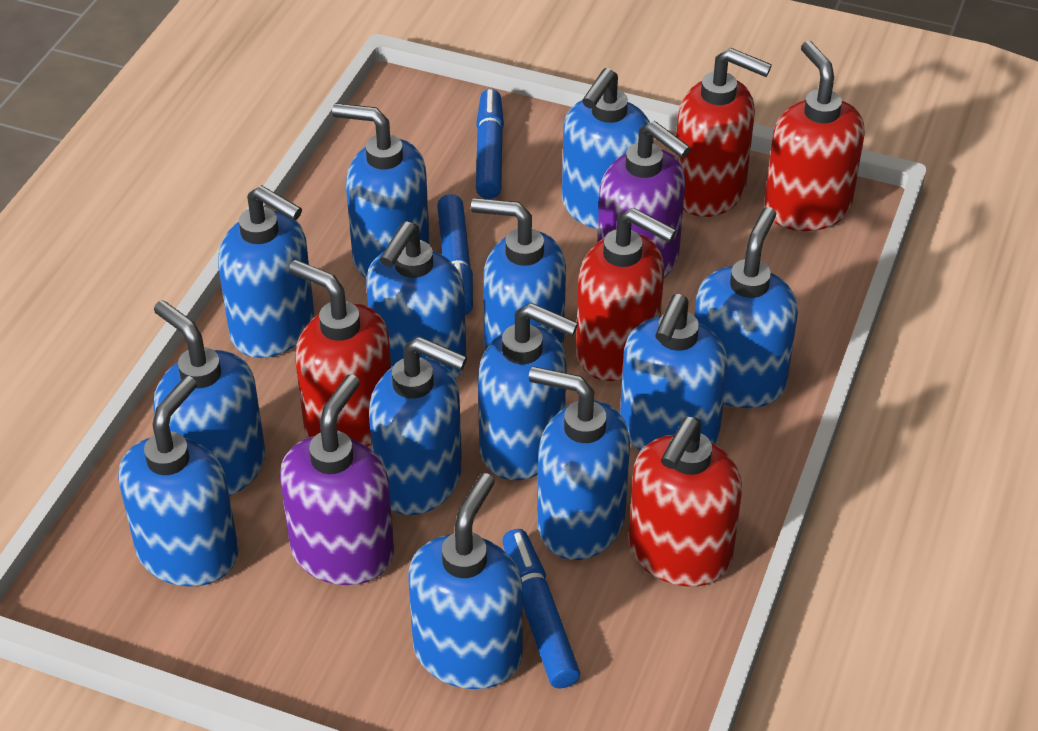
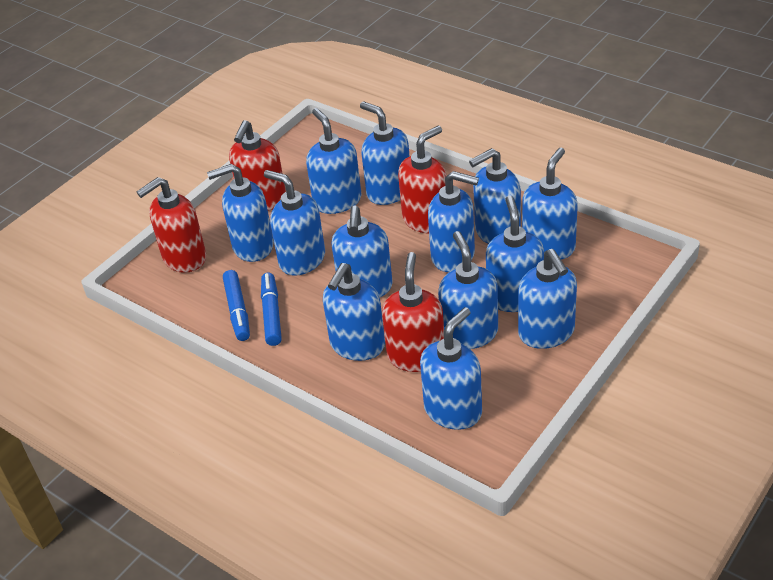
blue marker: 3 -> 2
purple soap dispenser: 2 -> 0
red soap dispenser: 5 -> 4

